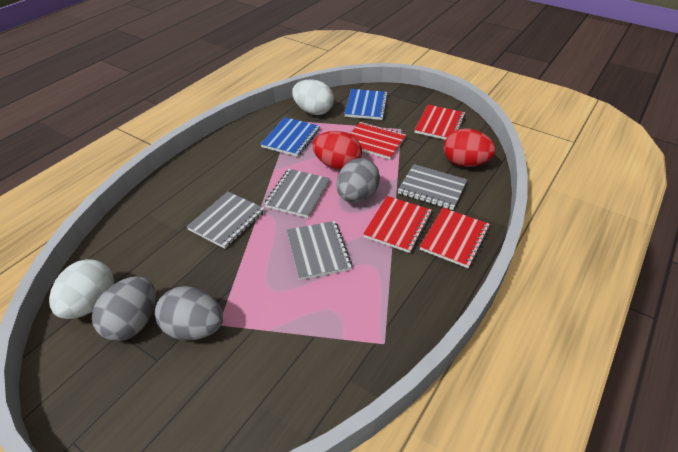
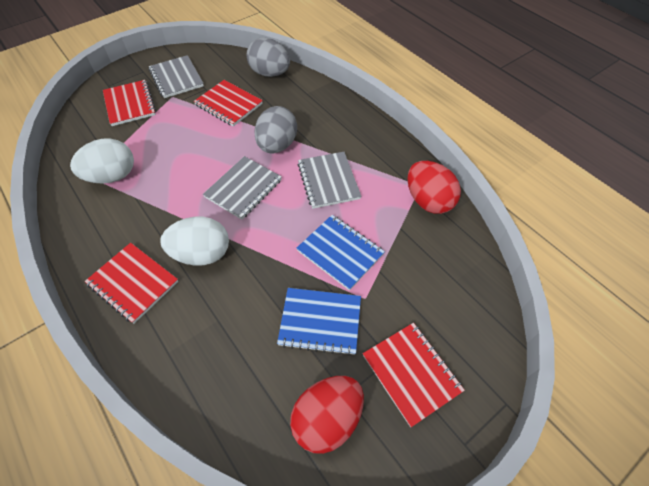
grey egg: 3 -> 2
grey notebook: 4 -> 3

